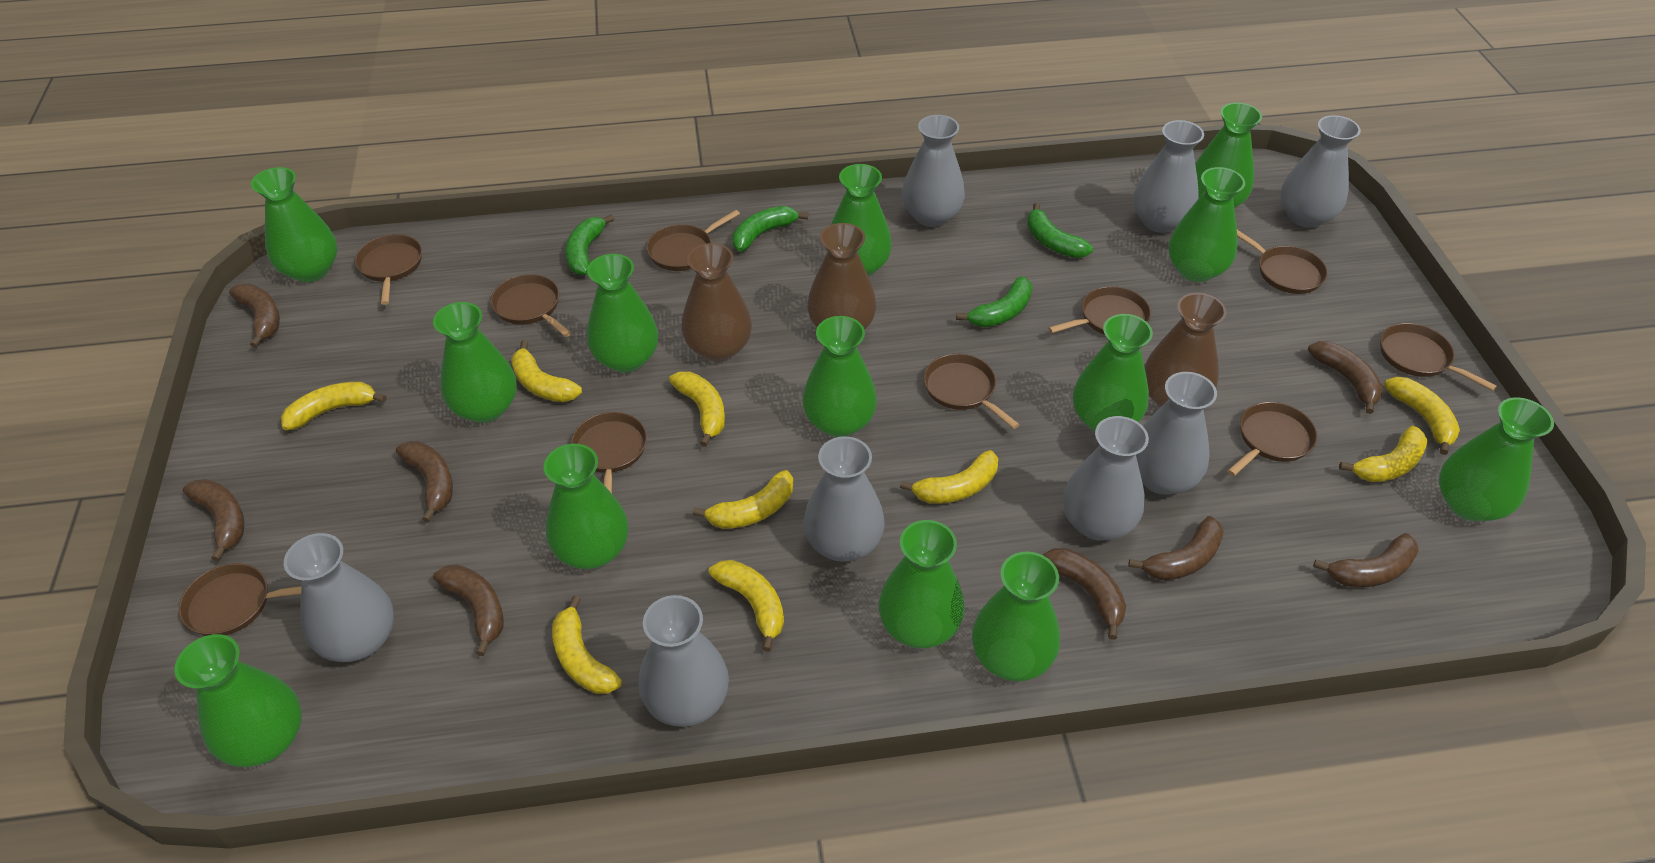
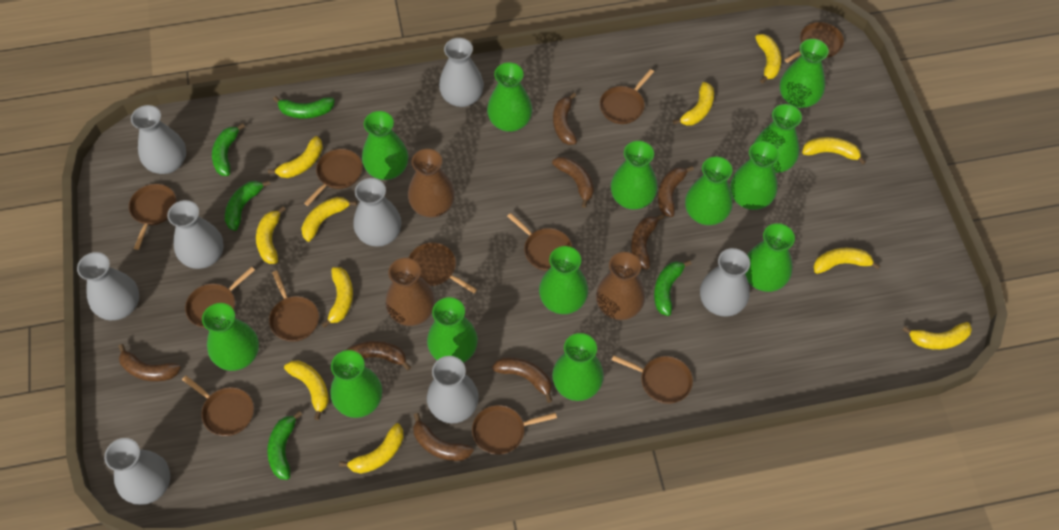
brown pan: 10 -> 11
green banana: 4 -> 5
yellow banana: 9 -> 11

